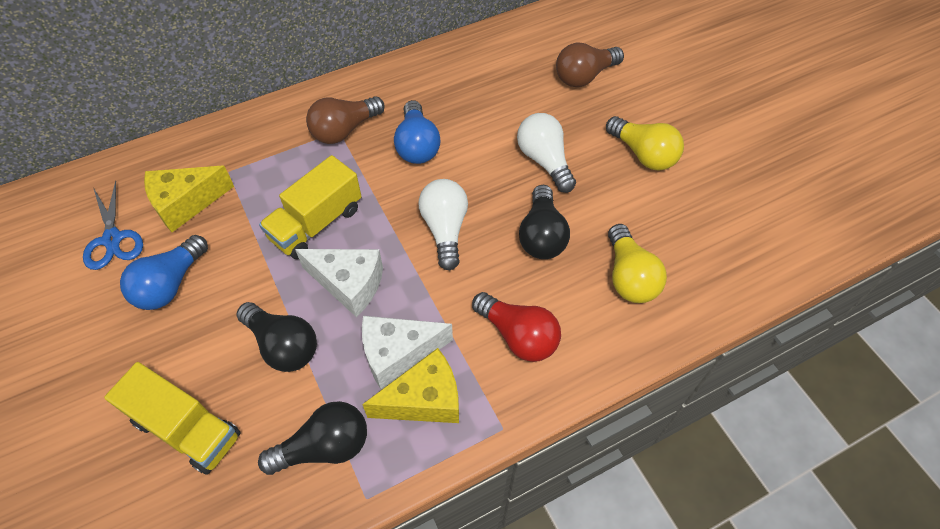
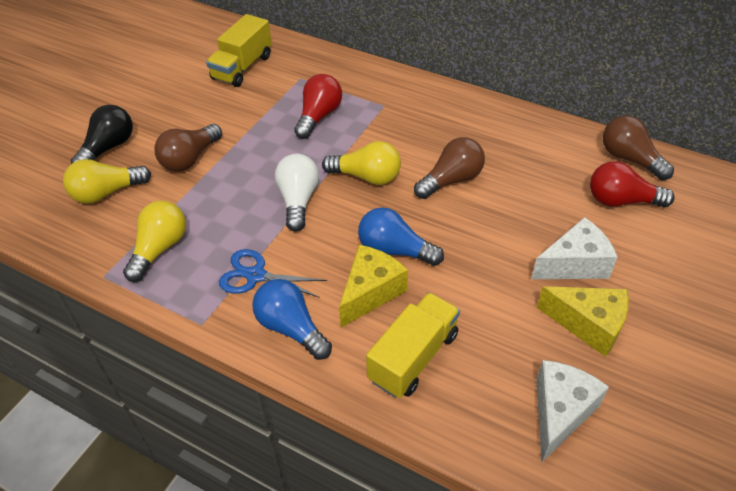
black light bulb: 3 -> 1
brown light bulb: 2 -> 3
red light bulb: 1 -> 2
white light bulb: 2 -> 1
yellow light bulb: 2 -> 3

